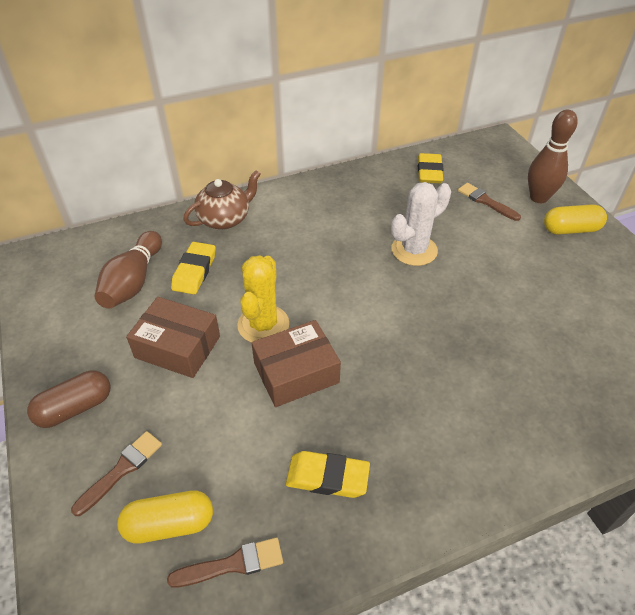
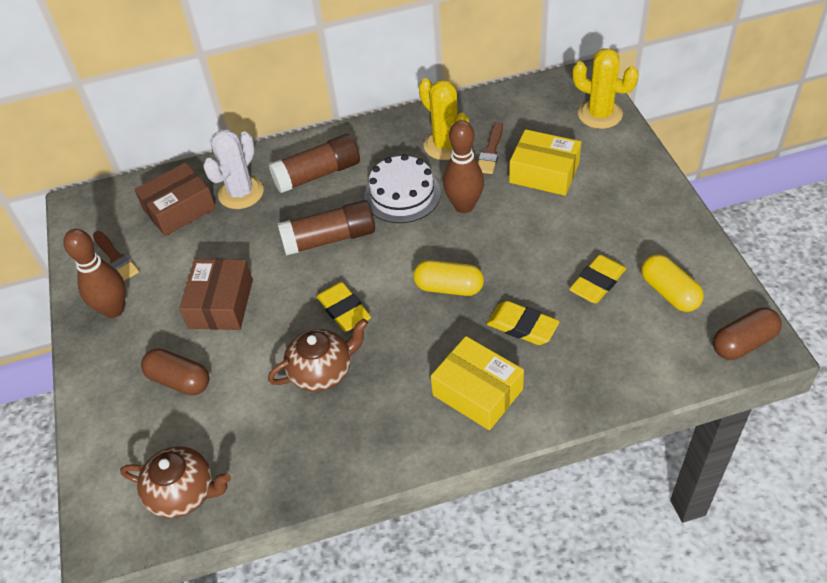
brown brush: 3 -> 2
brown capsule: 1 -> 2
brown glue stick: 0 -> 2
brown teapot: 1 -> 2
white cake: 0 -> 1
yellow box: 0 -> 2
yellow cactus: 1 -> 2

